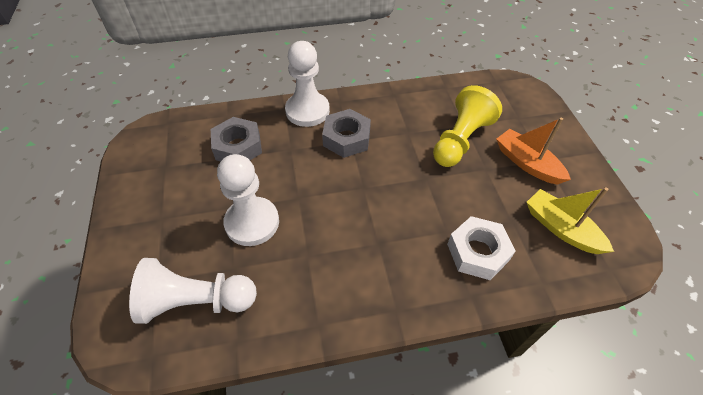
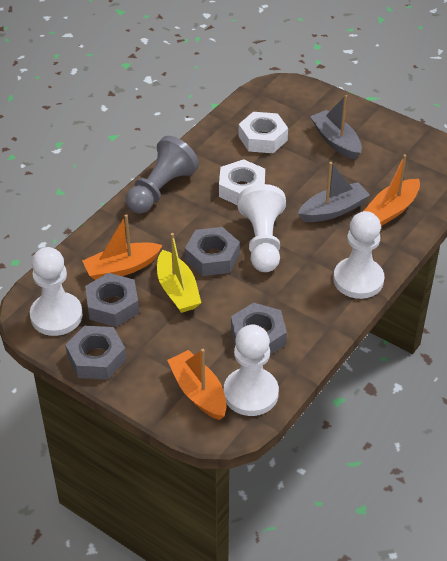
grey boat: 0 -> 2
grey nut: 2 -> 4
grey pawn: 0 -> 1
orange boat: 1 -> 3
white nut: 1 -> 2
white pawn: 3 -> 4
yellow pawn: 1 -> 0

